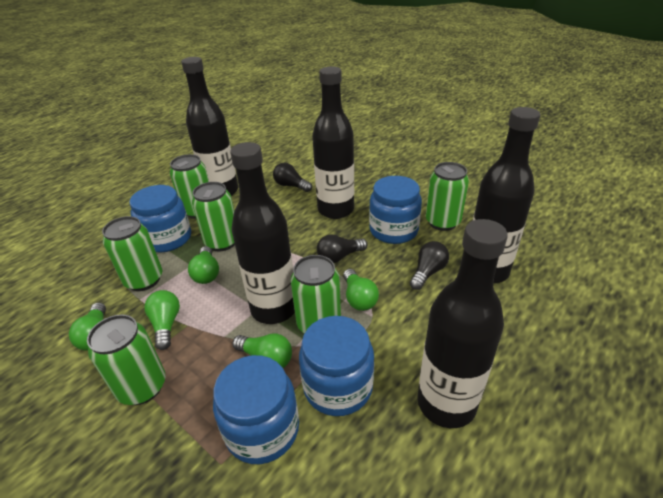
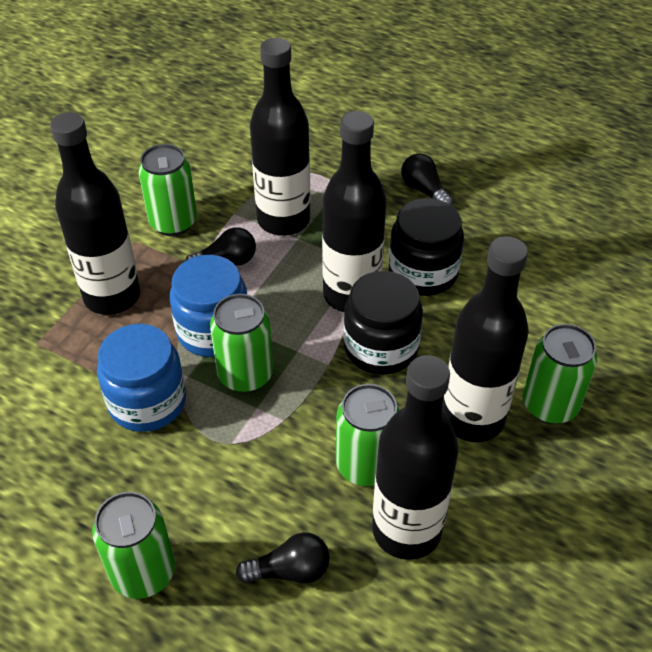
black jar: 0 -> 2
blue jar: 4 -> 2
green can: 6 -> 5
green light bulb: 5 -> 0

